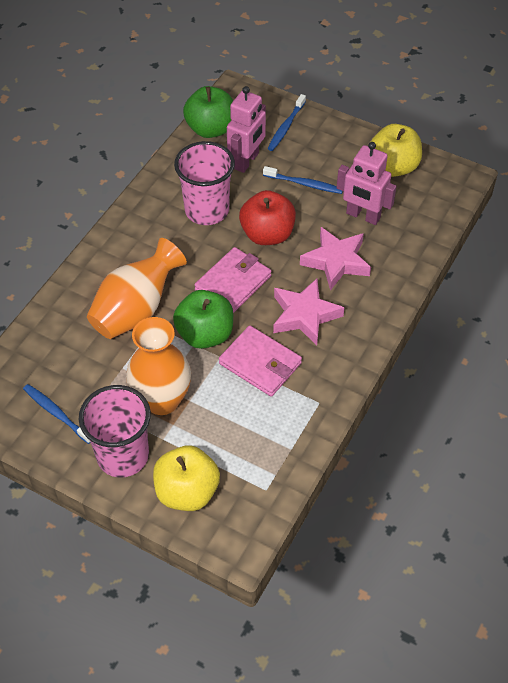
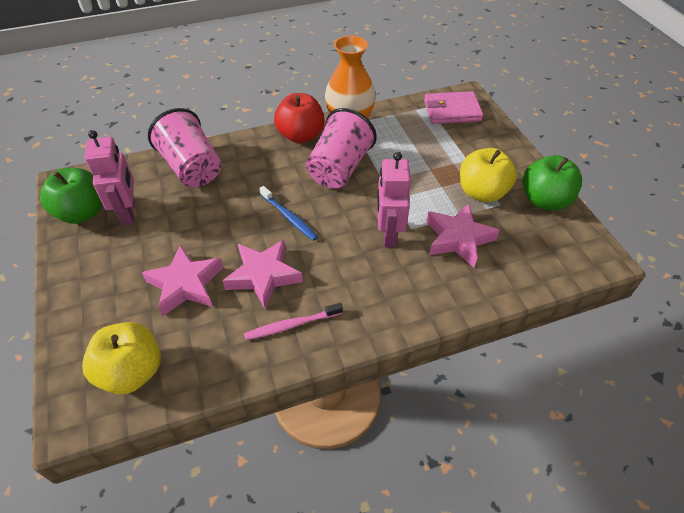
blue toothbrush: 3 -> 1
orange vase: 2 -> 1
pink star: 2 -> 3
pink toothbrush: 0 -> 1
pink wallet: 2 -> 1

